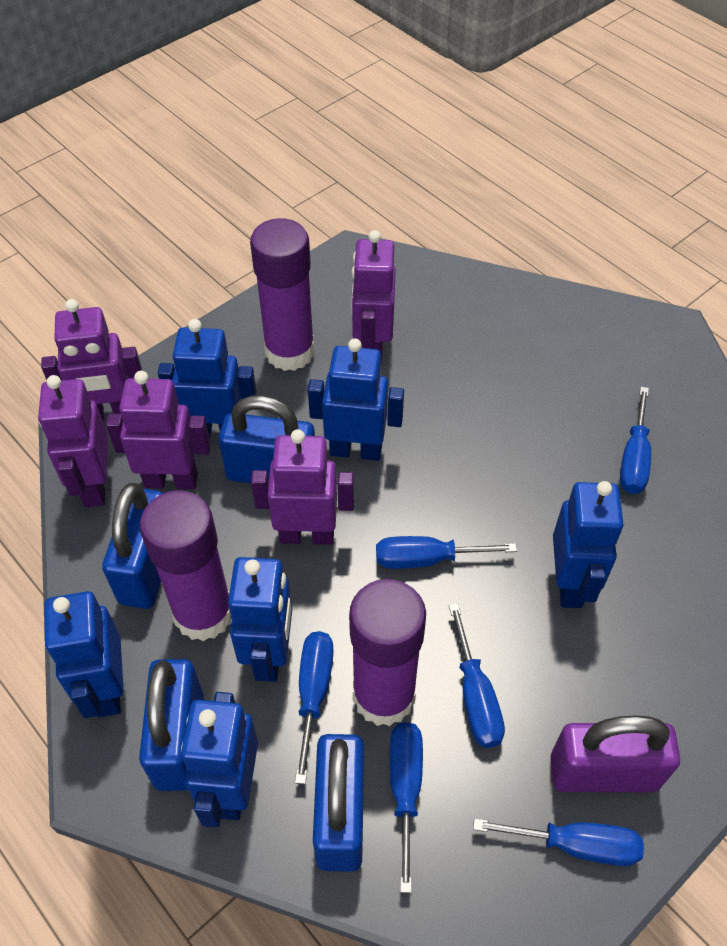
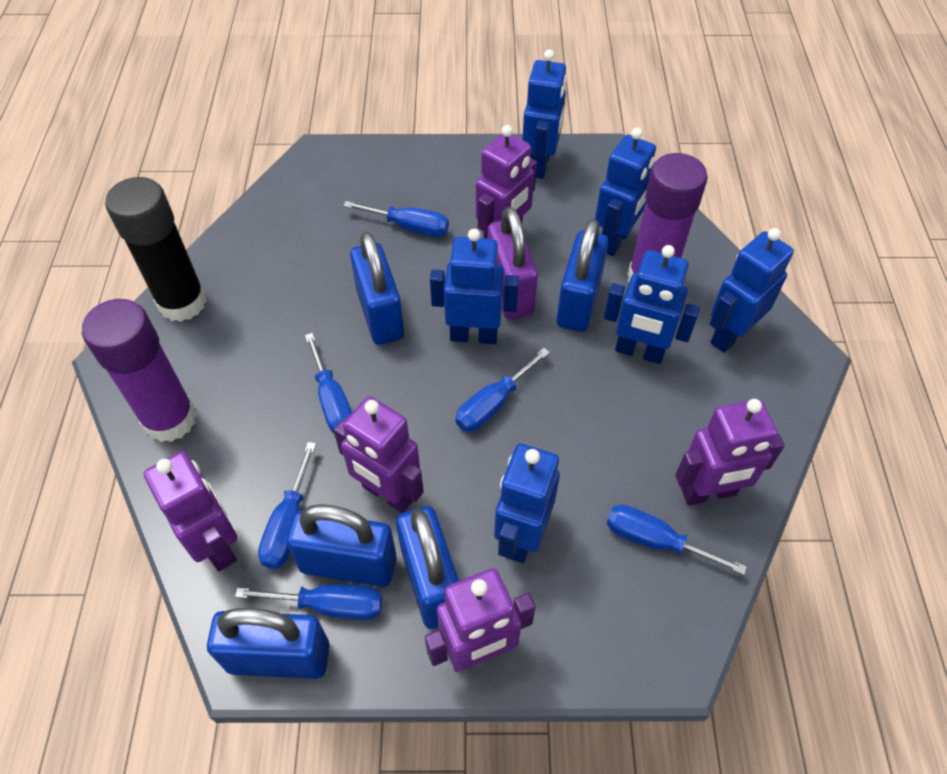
black glue stick: 0 -> 1
blue padlock: 4 -> 5
purple glue stick: 3 -> 2

